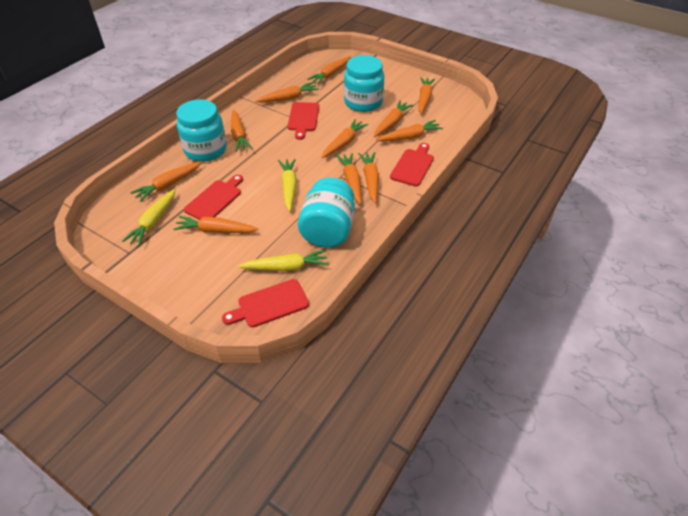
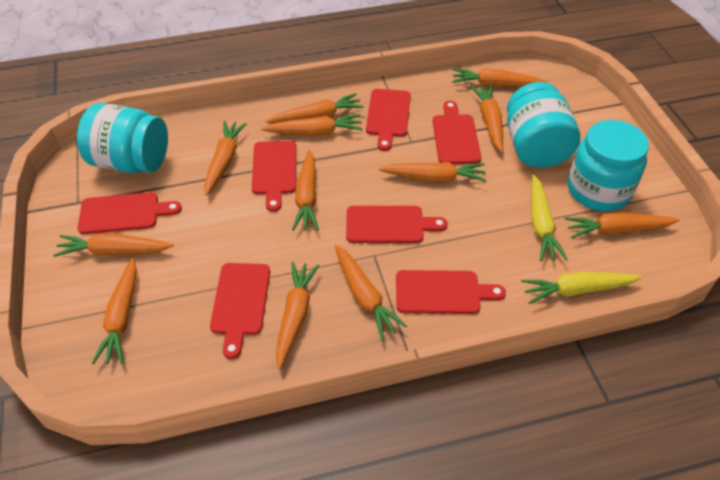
orange carrot: 11 -> 12
red cutting board: 4 -> 7
yellow carrot: 3 -> 2

